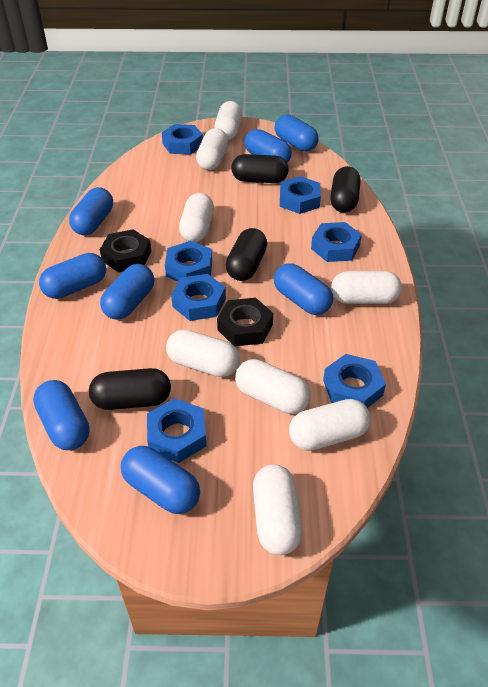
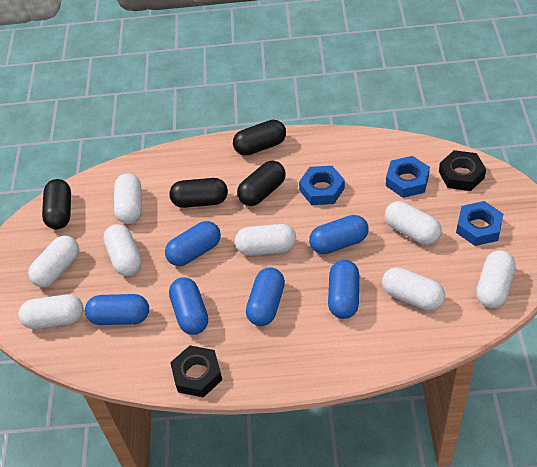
blue capsule: 8 -> 6
blue nut: 7 -> 3

